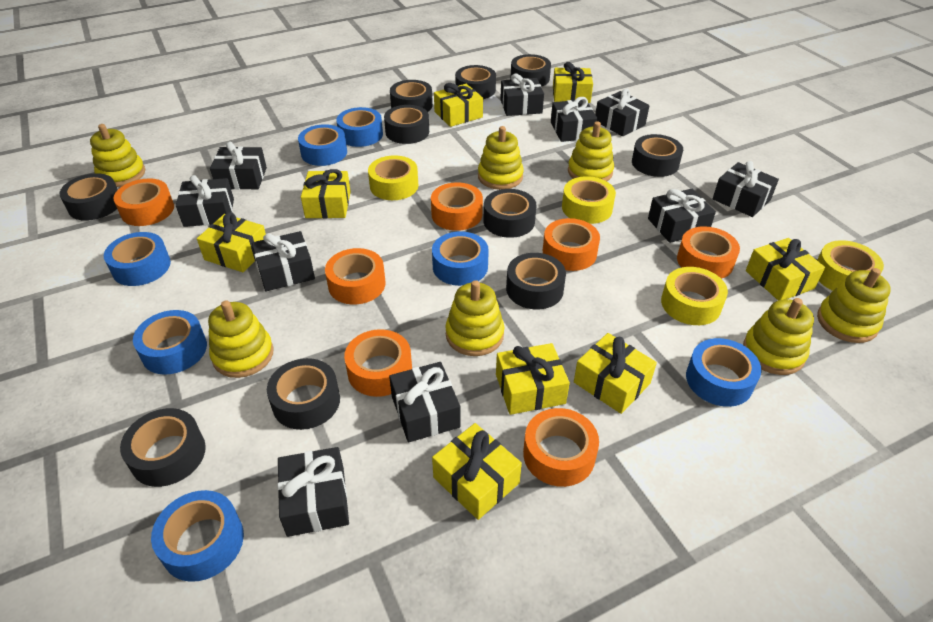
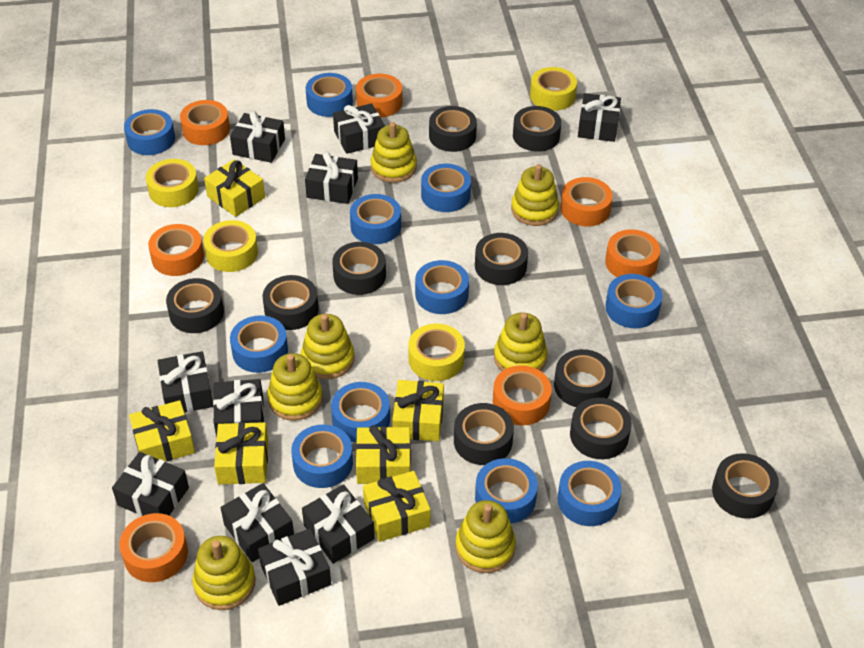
blue tape: 7 -> 11
yellow gift: 8 -> 6

